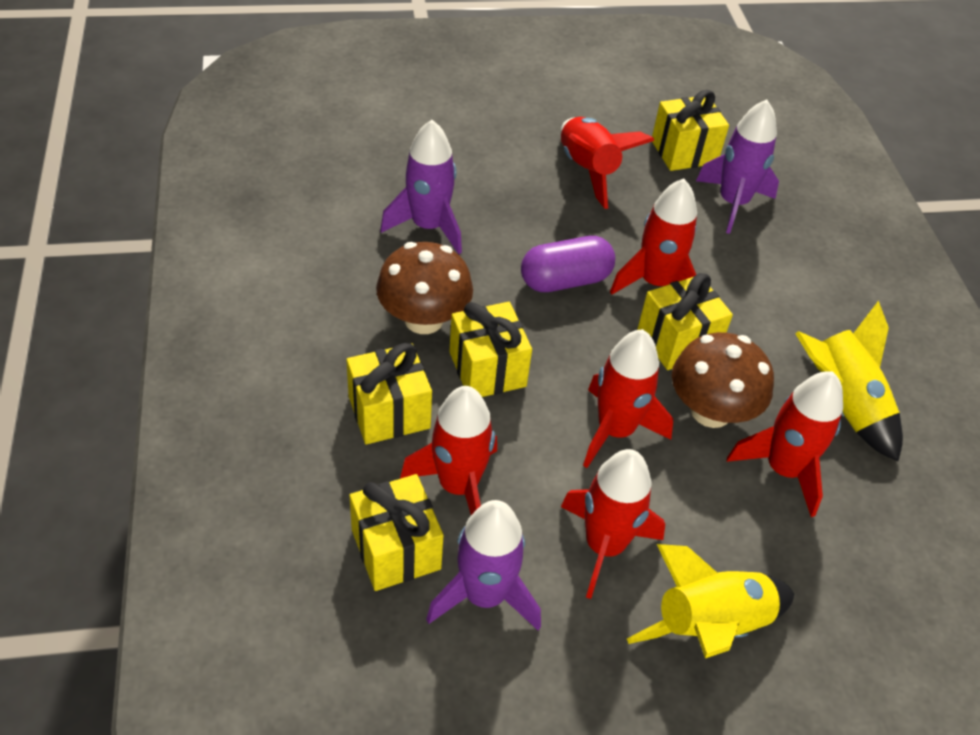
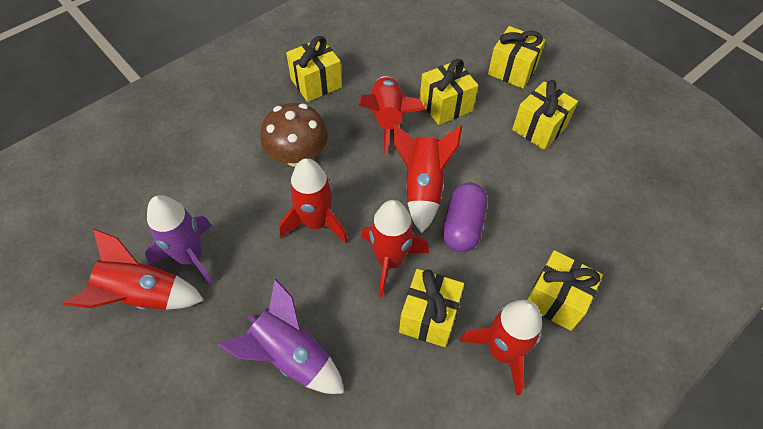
brown mushroom: 2 -> 1
purple rocket: 3 -> 2
yellow gift: 5 -> 6
yellow rocket: 2 -> 0

